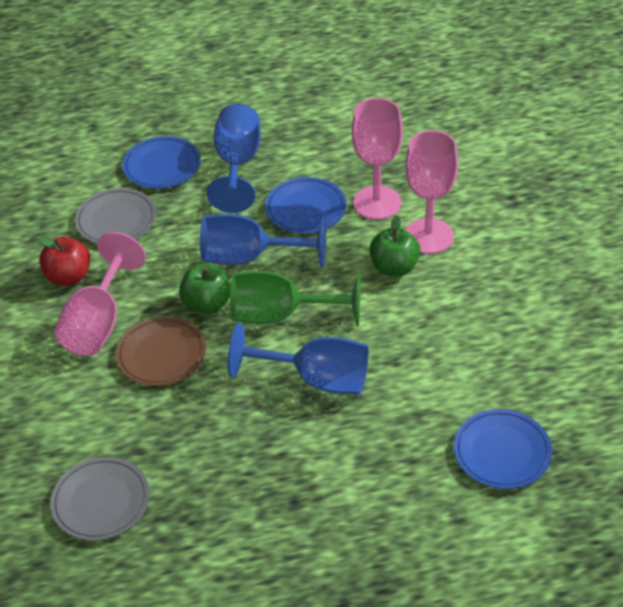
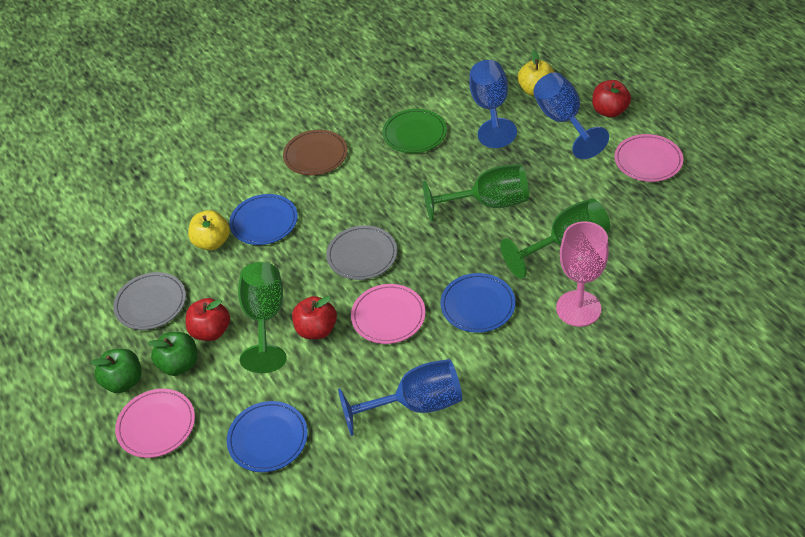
green goblet: 1 -> 3
green plate: 0 -> 1
pink goblet: 3 -> 1
pink plate: 0 -> 3
red apple: 1 -> 3
yellow apple: 0 -> 2

